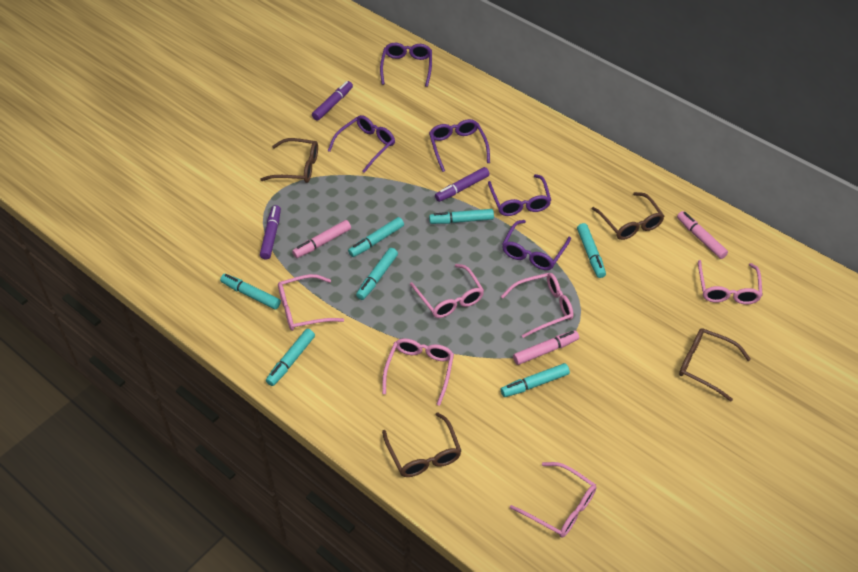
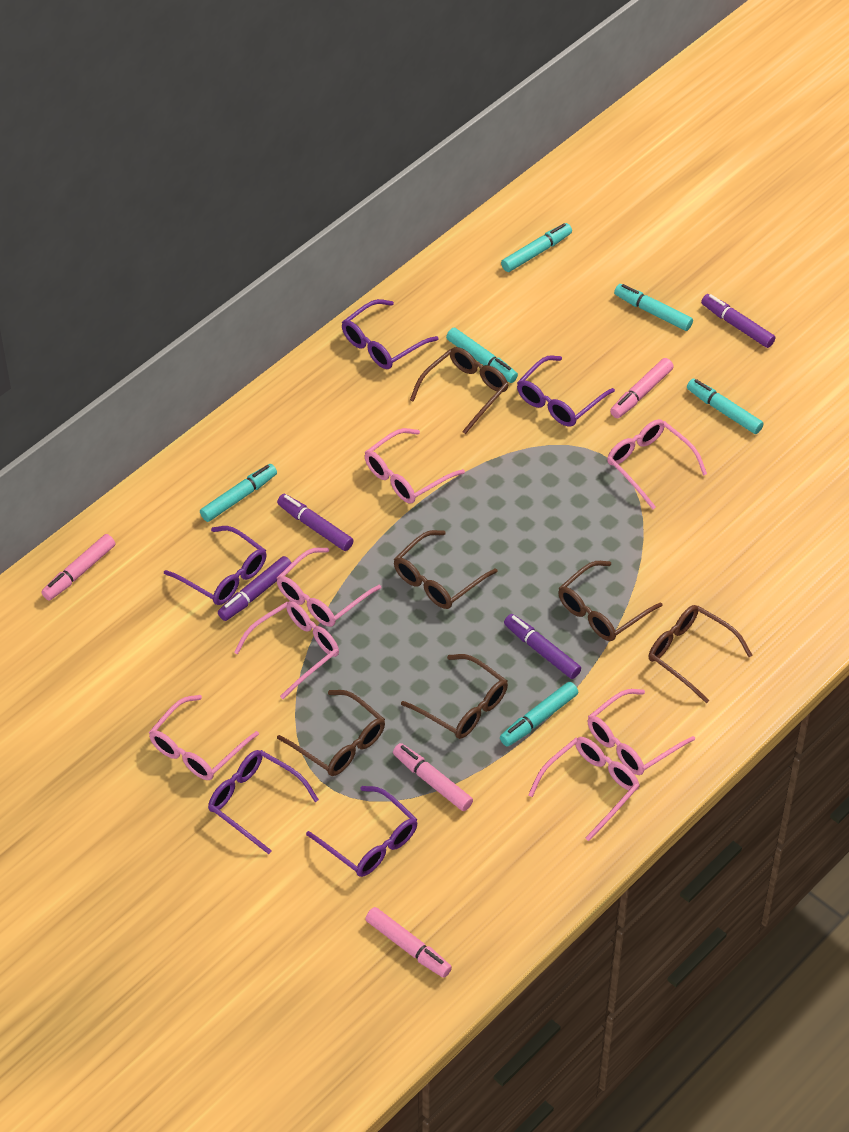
brown glasses: 4 -> 6
pink glasses: 6 -> 7
pink marker: 3 -> 4
purple marker: 3 -> 4
turquoise marker: 7 -> 6

